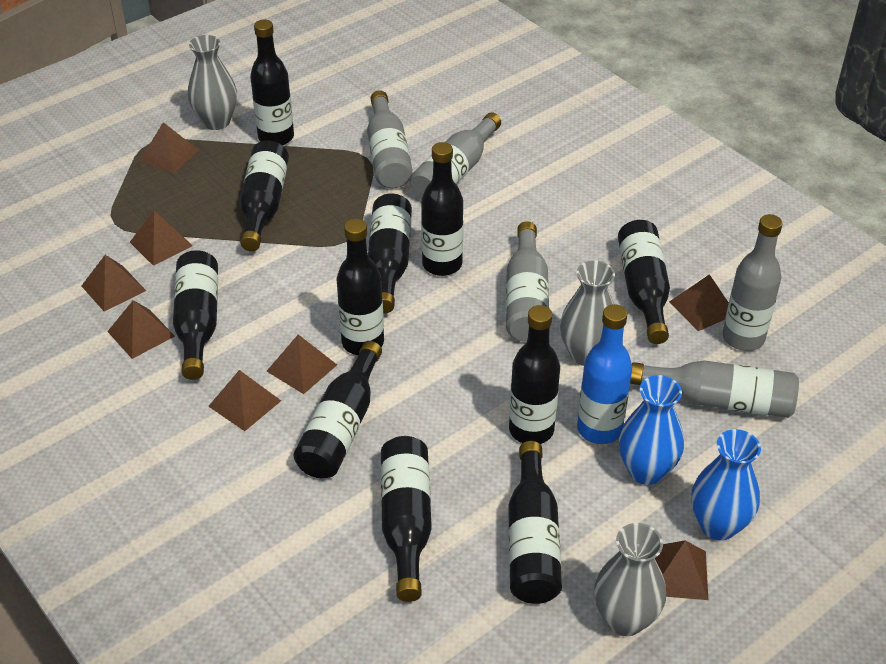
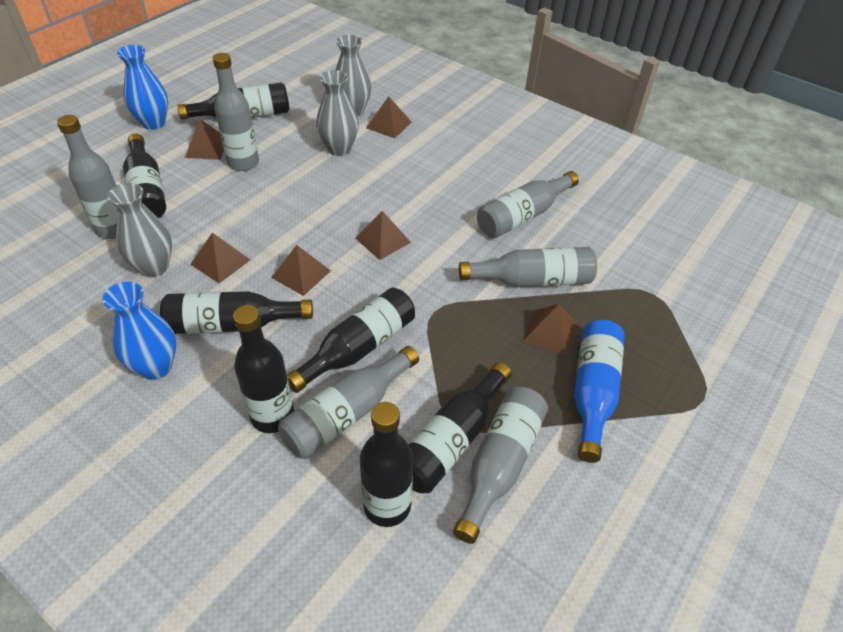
black bottle: 11 -> 7
brown pyramid: 8 -> 6
grey bottle: 5 -> 6

